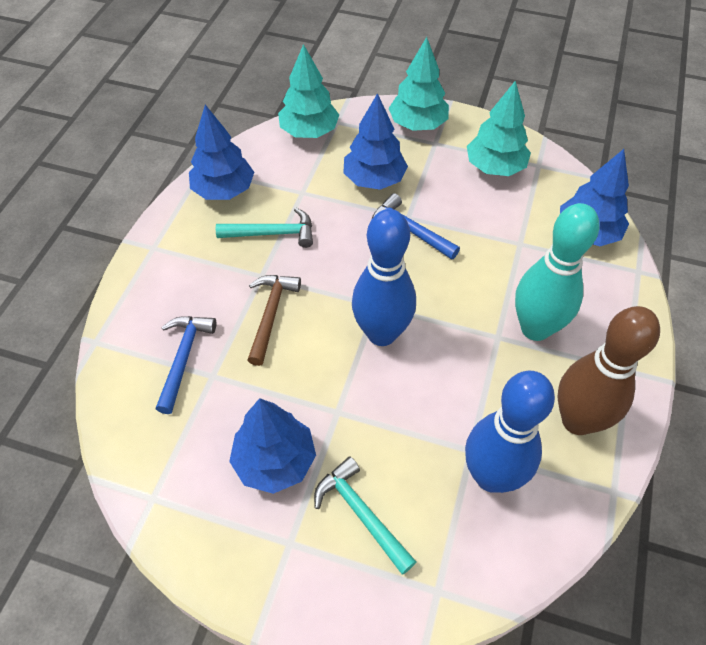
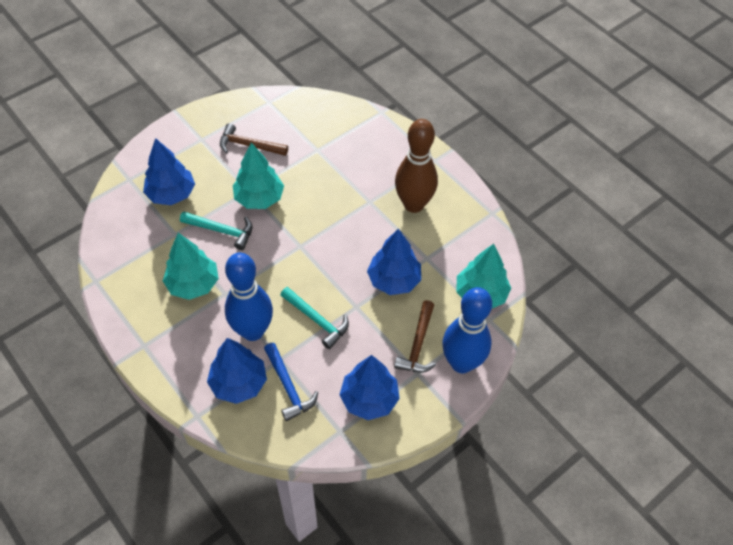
blue hammer: 2 -> 1
brown hammer: 1 -> 2
turquoise bowling pin: 1 -> 0

